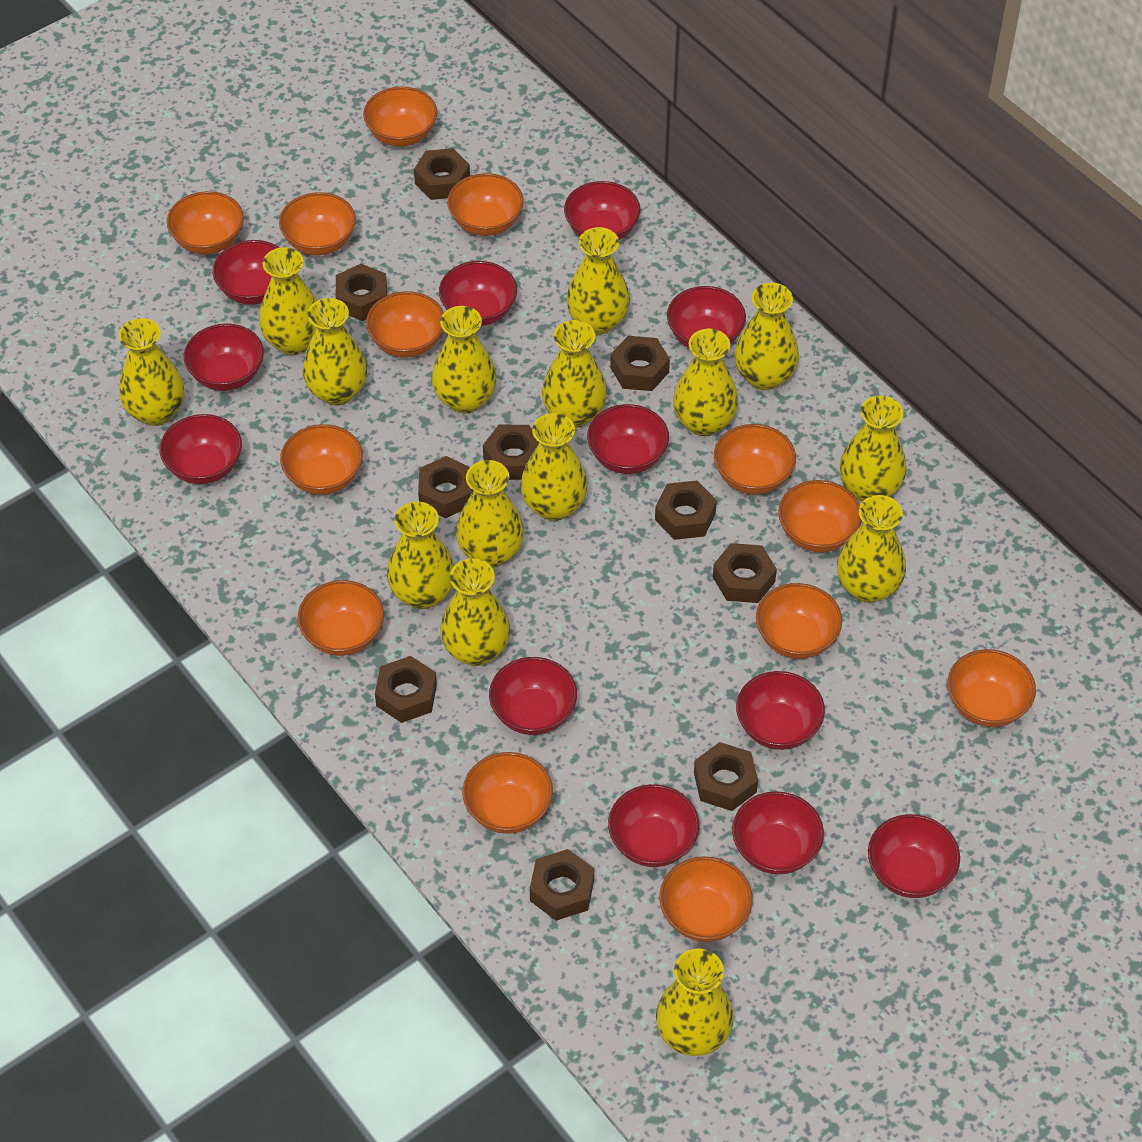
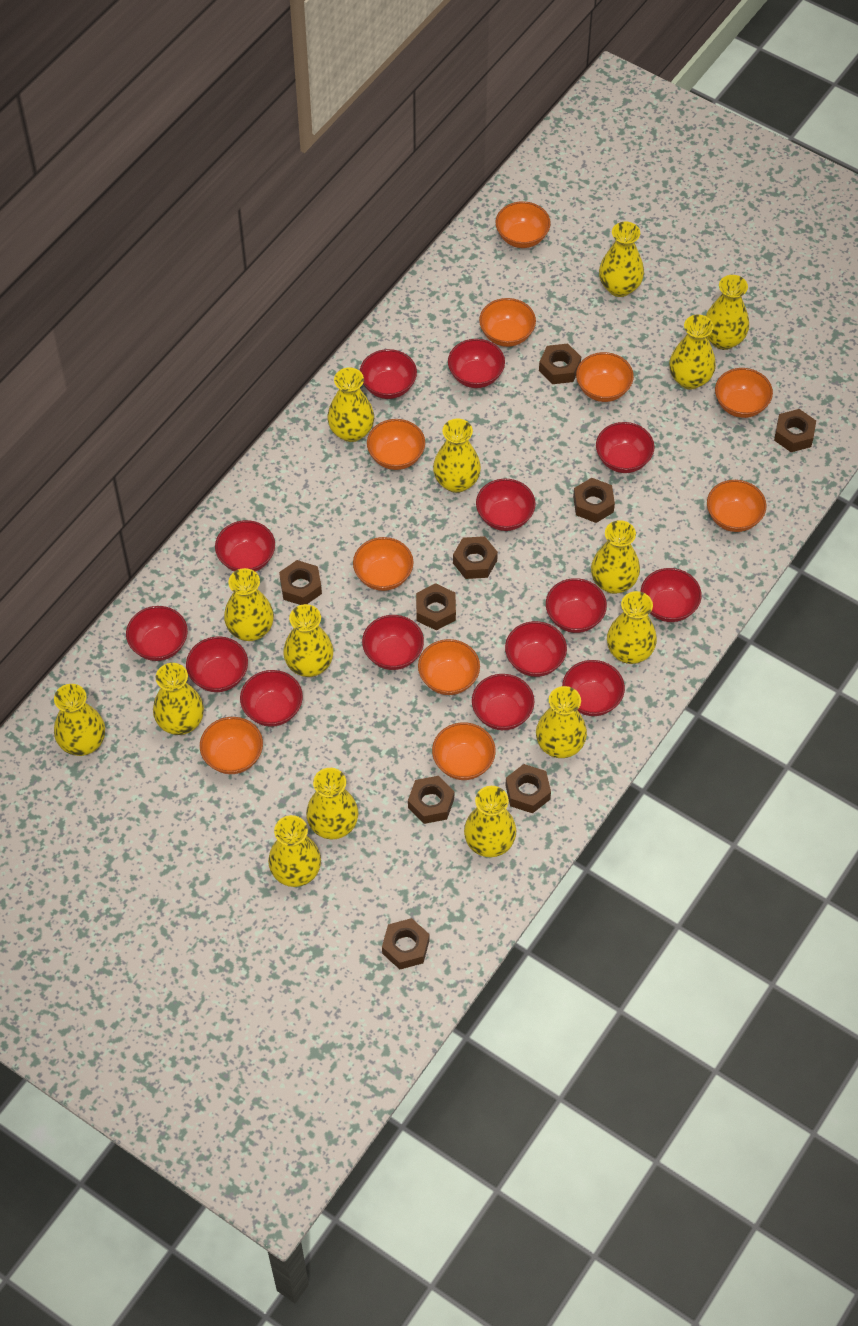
brown nut: 10 -> 9
orange bowl: 13 -> 10
red bowl: 12 -> 14

